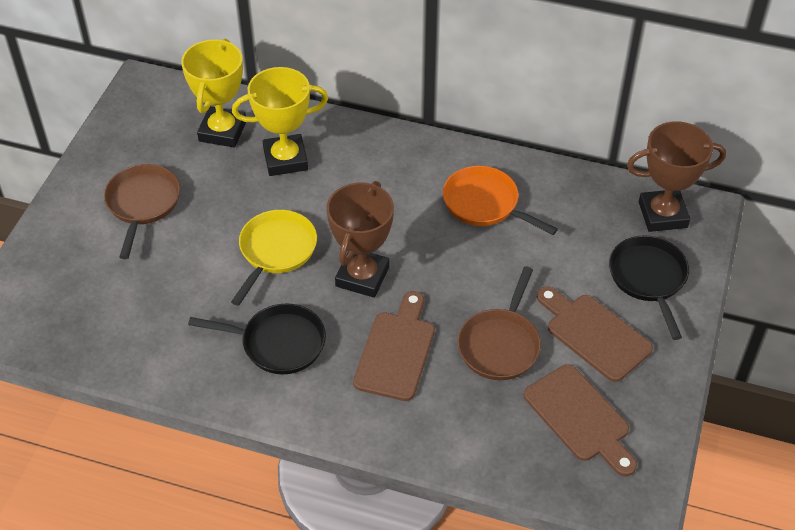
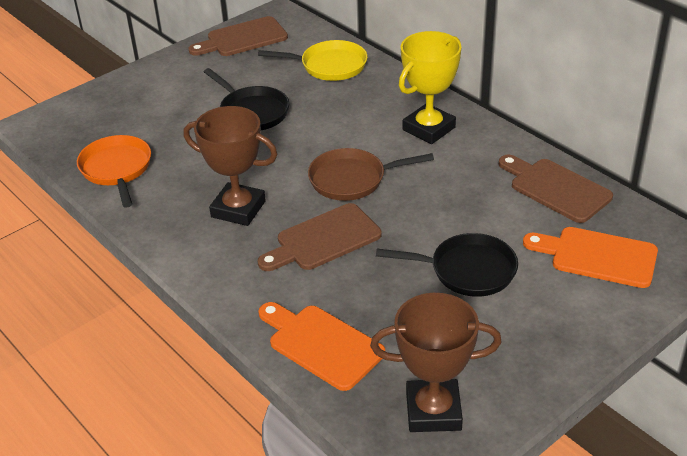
brown pan: 2 -> 1
orange cutting board: 0 -> 2
yellow trophy: 2 -> 1

